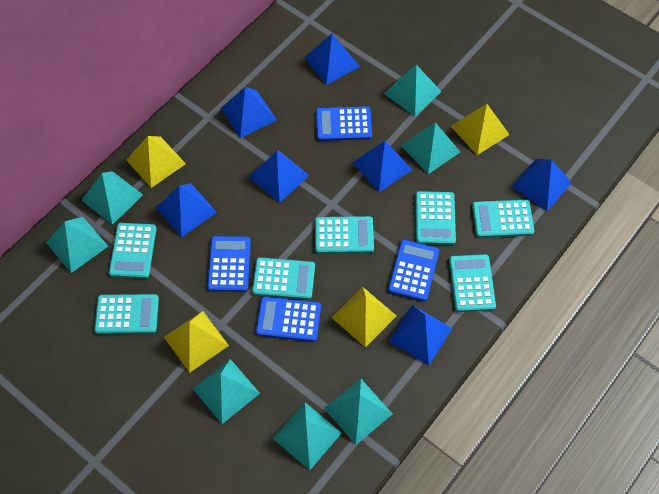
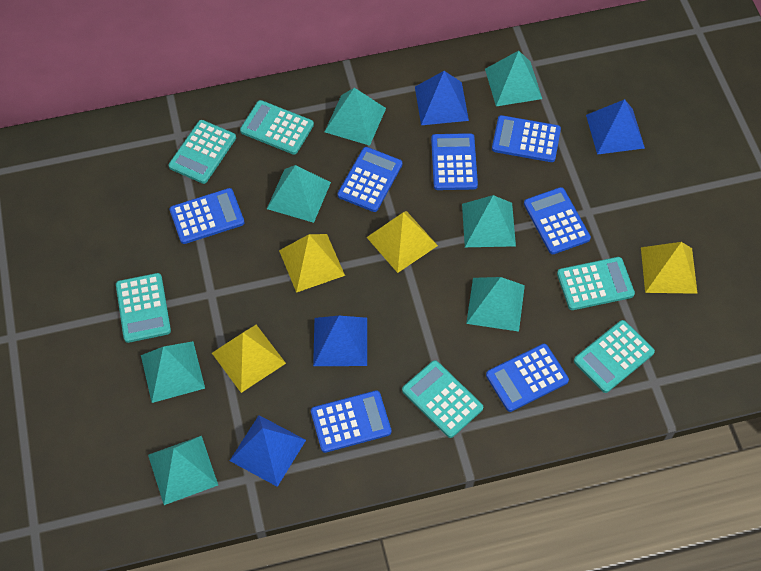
blue calculator: 4 -> 7
blue pyramid: 7 -> 4
turquoise calculator: 7 -> 6

